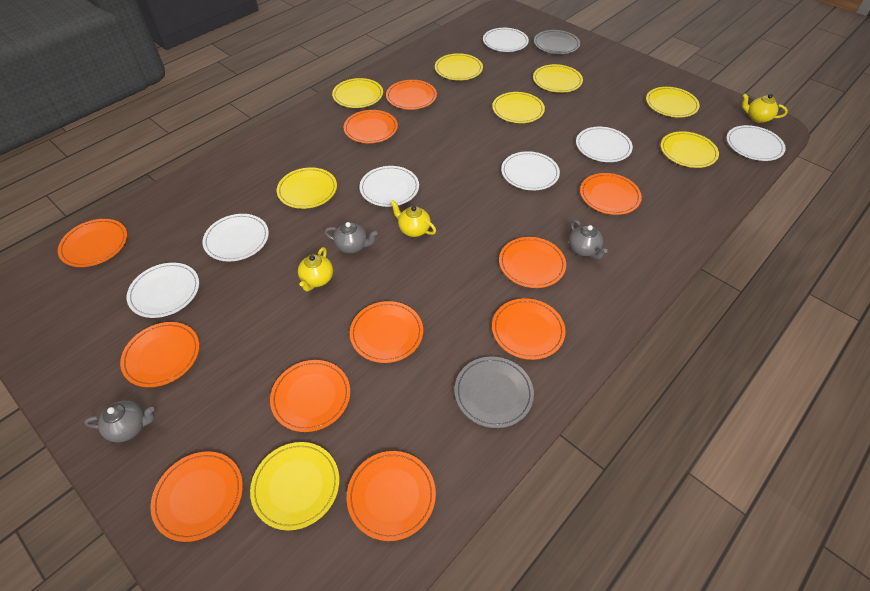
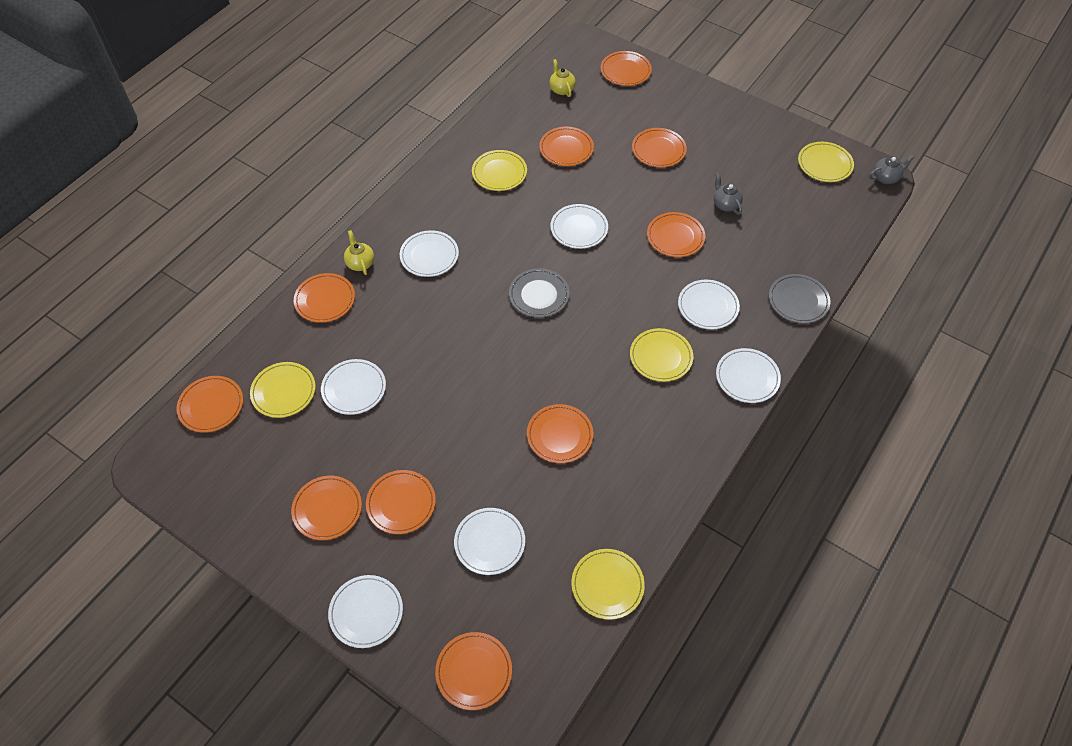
grey teapot: 3 -> 2
orange plate: 11 -> 10
yellow plate: 8 -> 5
yellow teapot: 3 -> 2

